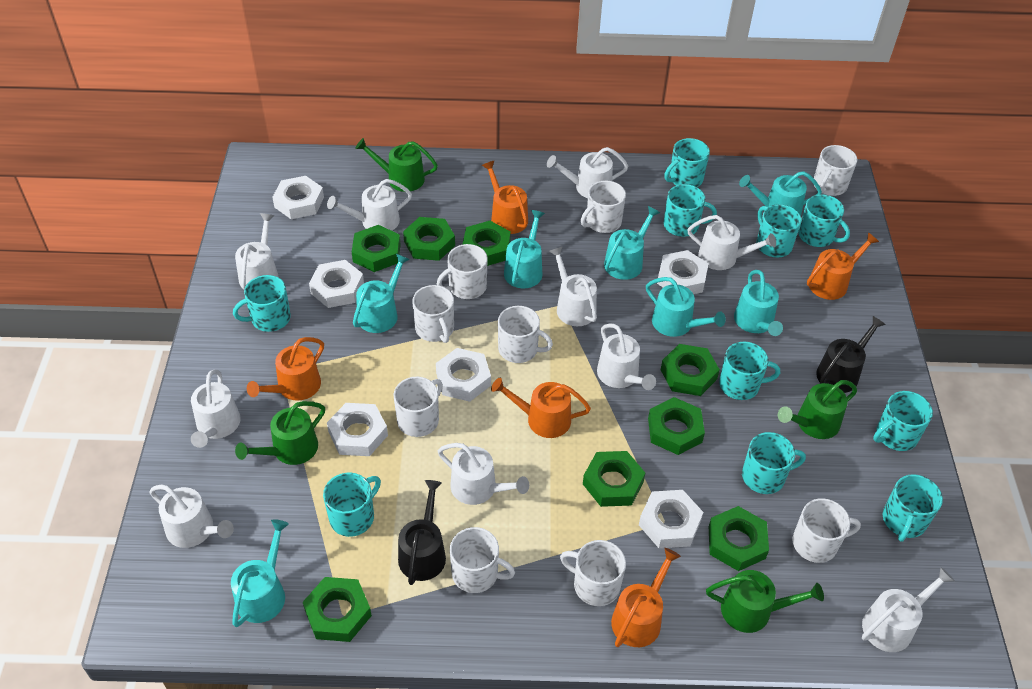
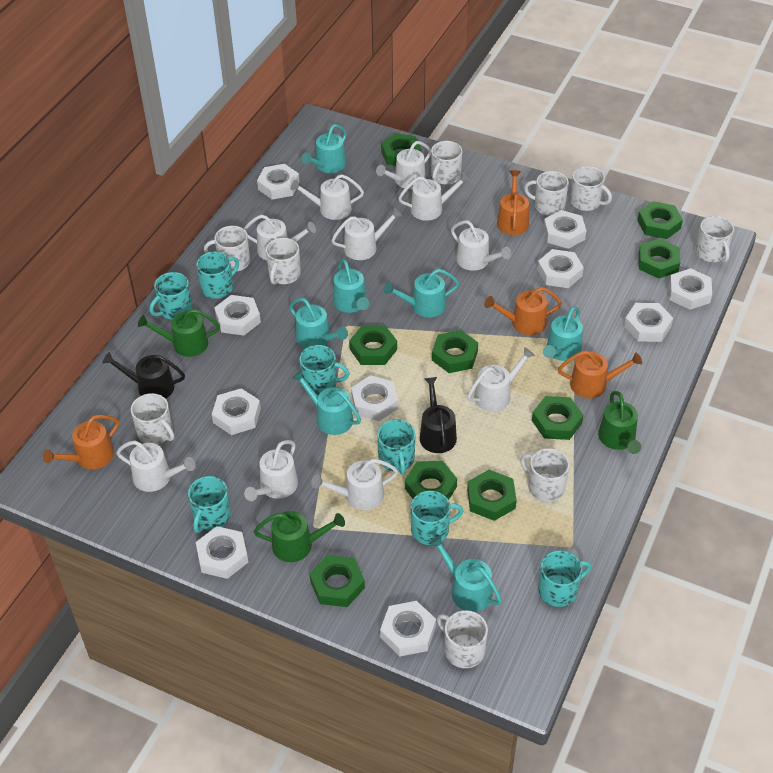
green nut: 8 -> 9
green watering can: 4 -> 3
orange watering can: 5 -> 4
turquoise mug: 10 -> 7
white nut: 6 -> 10

